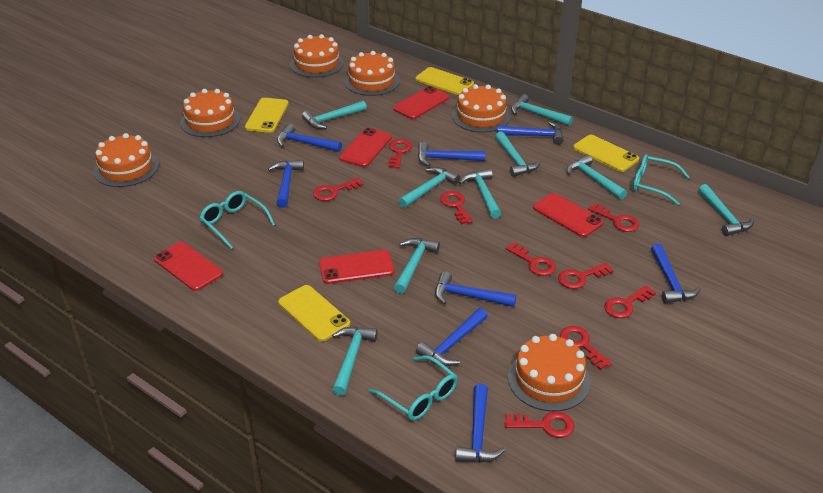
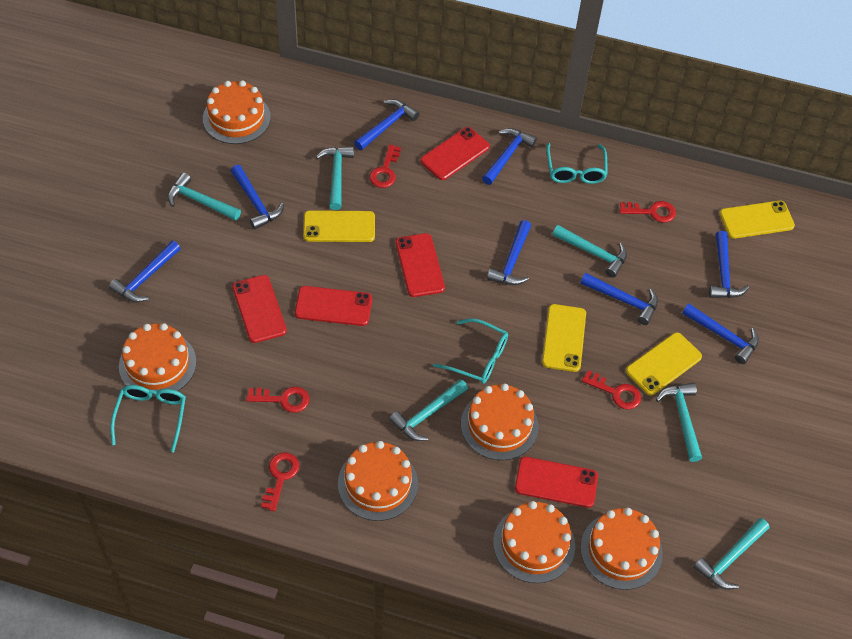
red key: 9 -> 5
turquoise hammer: 9 -> 6

